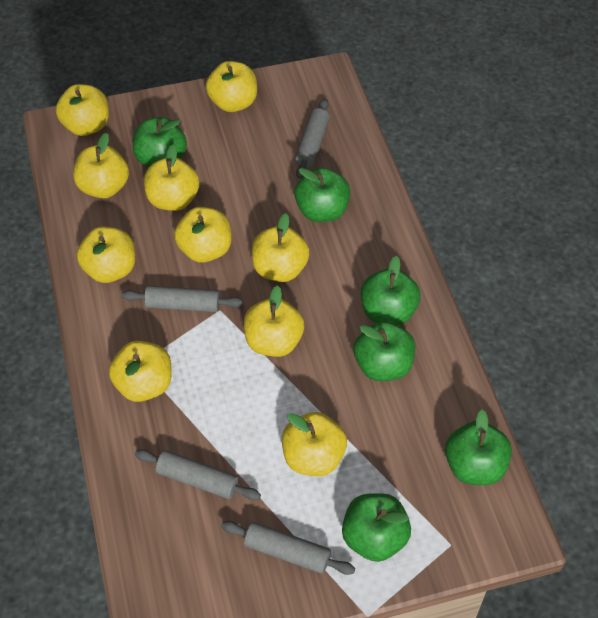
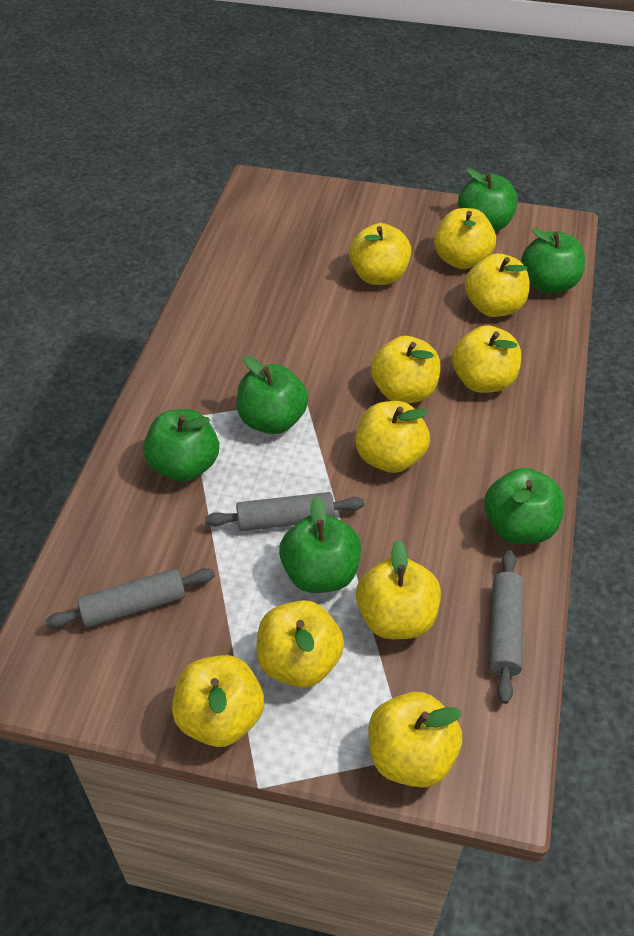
grey rolling pin: 4 -> 3

